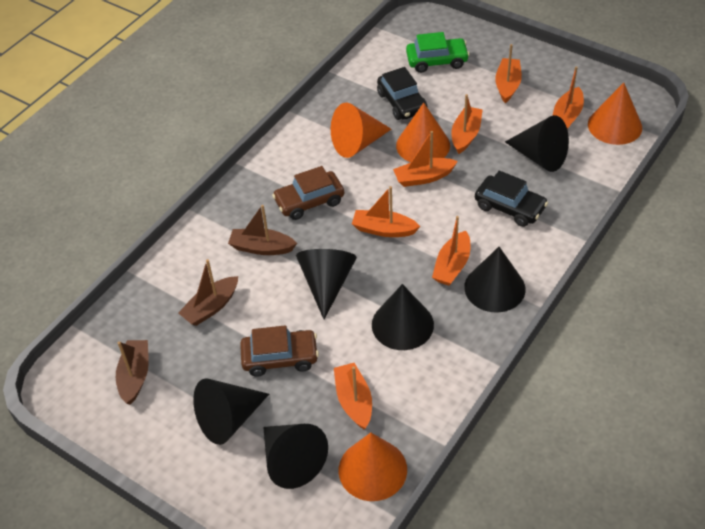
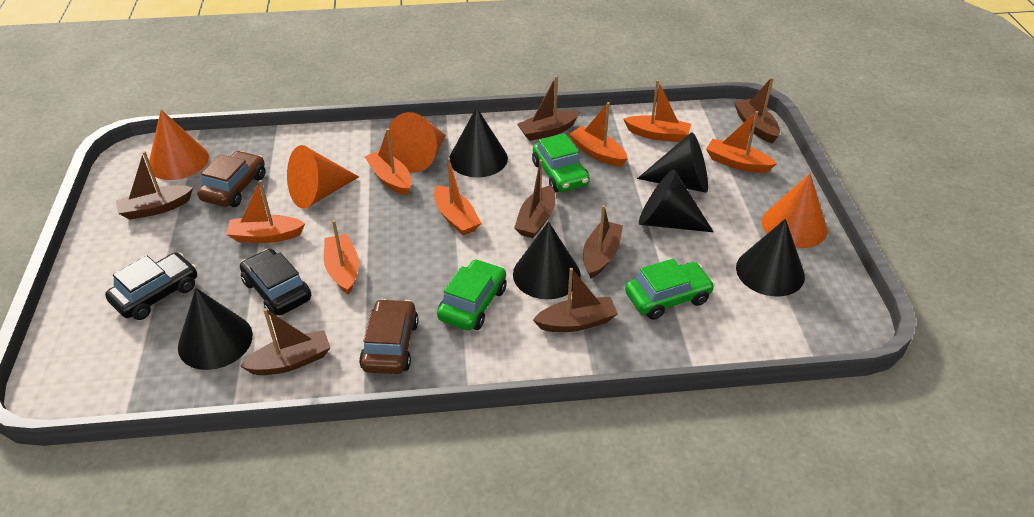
brown boat: 3 -> 7
green car: 1 -> 3

